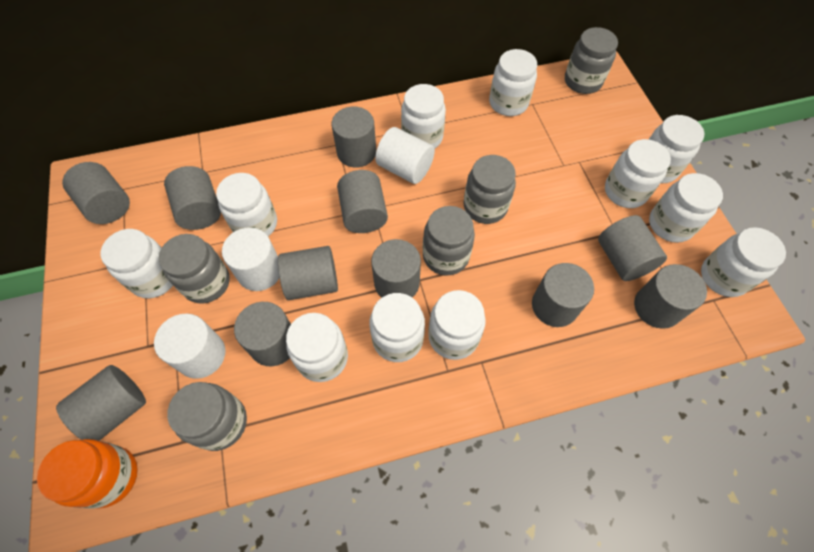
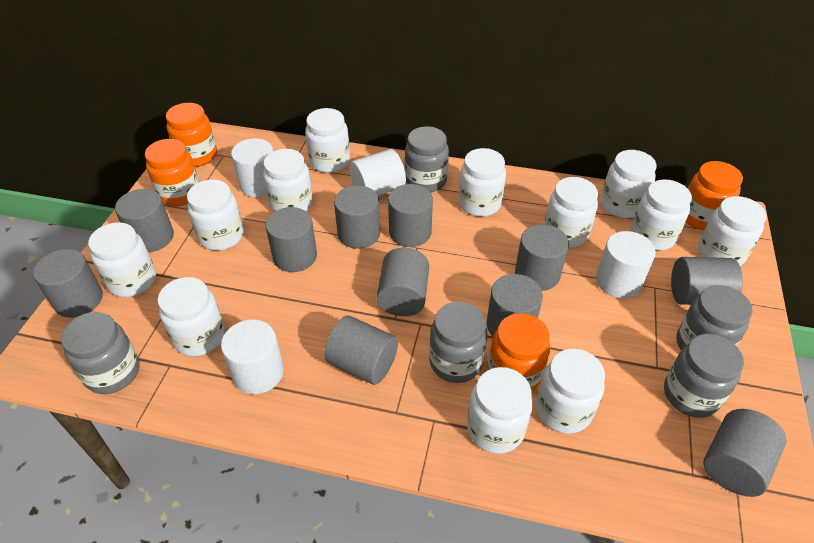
orange jar: 1 -> 4
white cylinder: 3 -> 4
white jar: 11 -> 12

